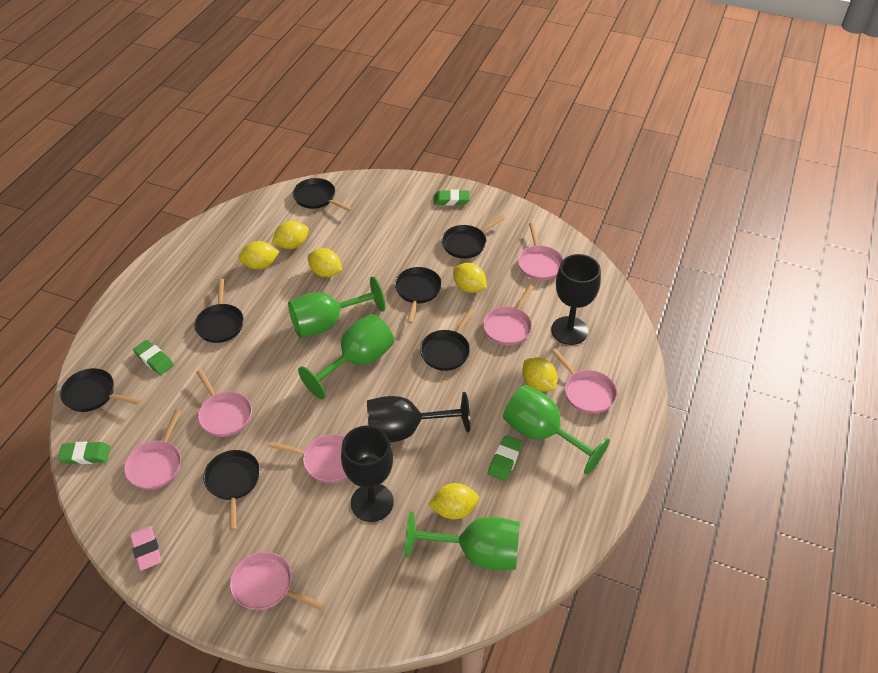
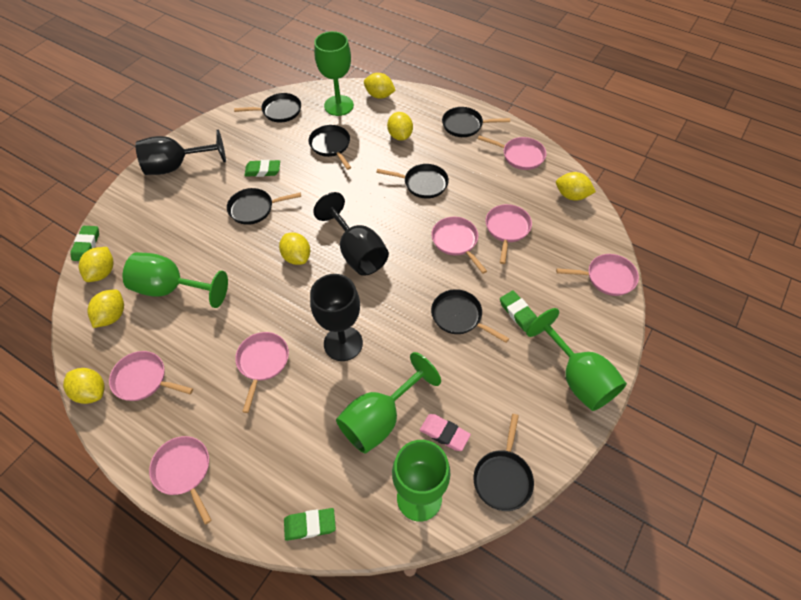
green goblet: 4 -> 5
yellow lemon: 6 -> 7

